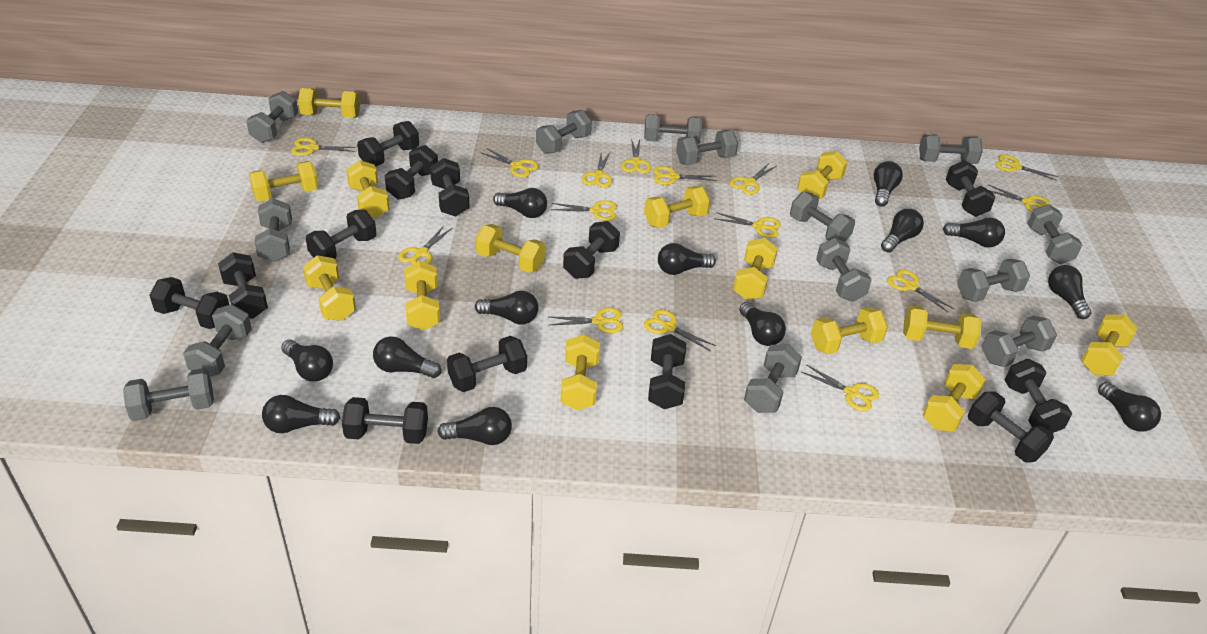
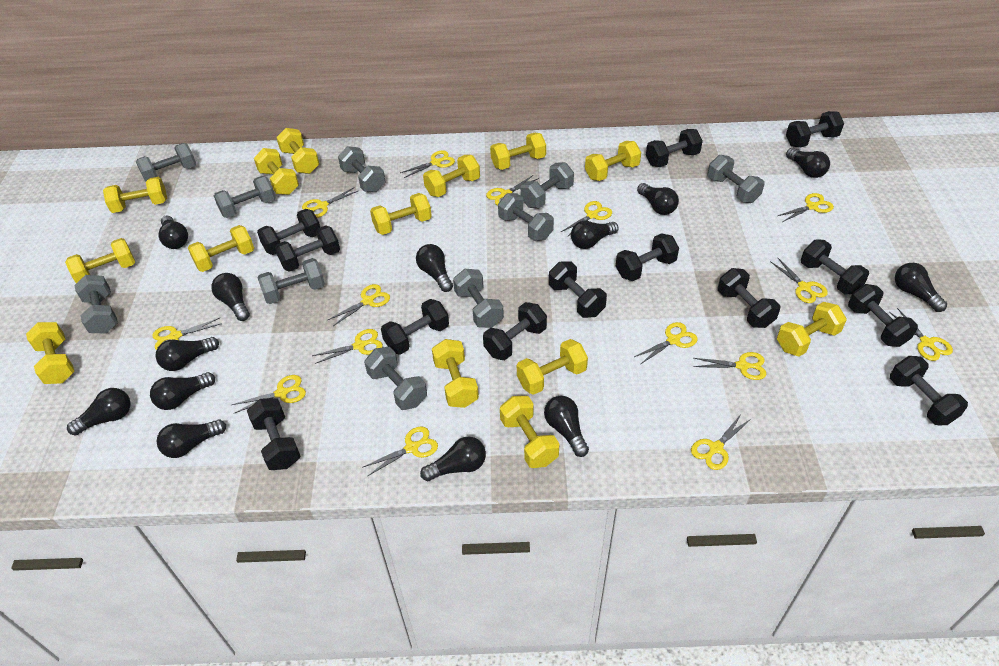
grey dumbbell: 14 -> 10

